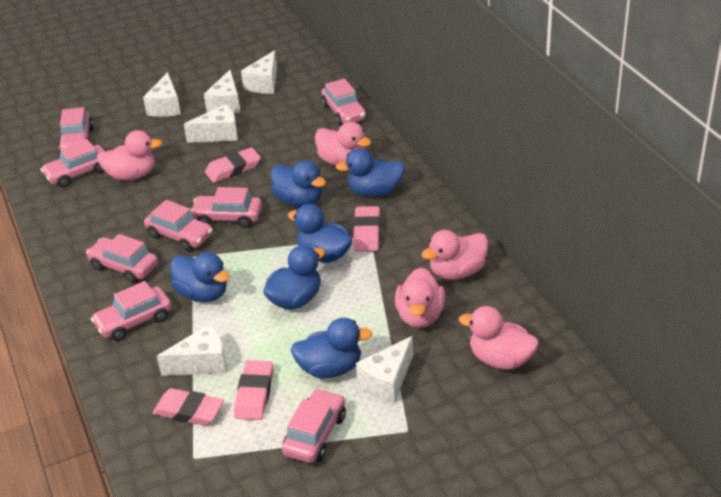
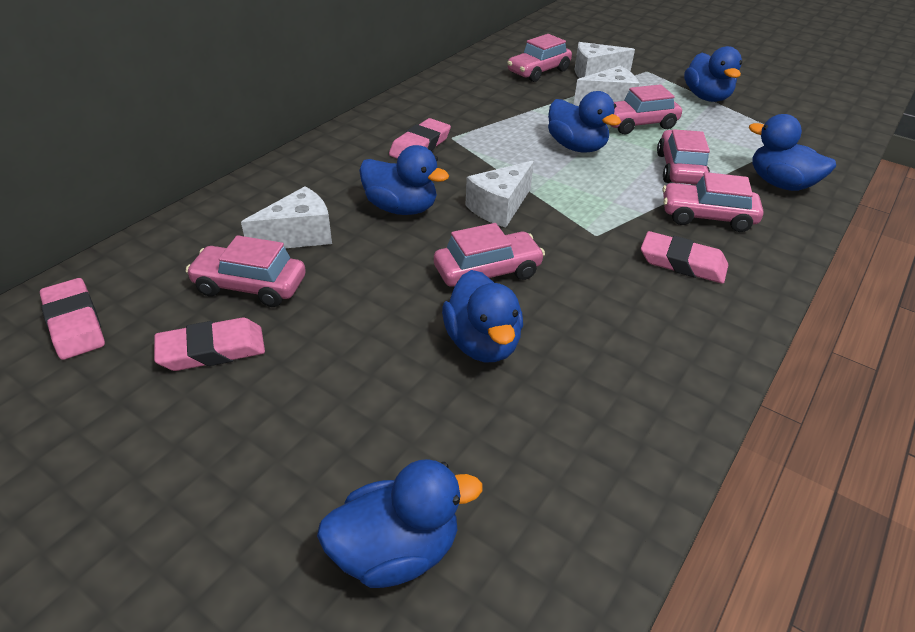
pink car: 8 -> 6
pink duck: 5 -> 0
white cheese: 6 -> 4

